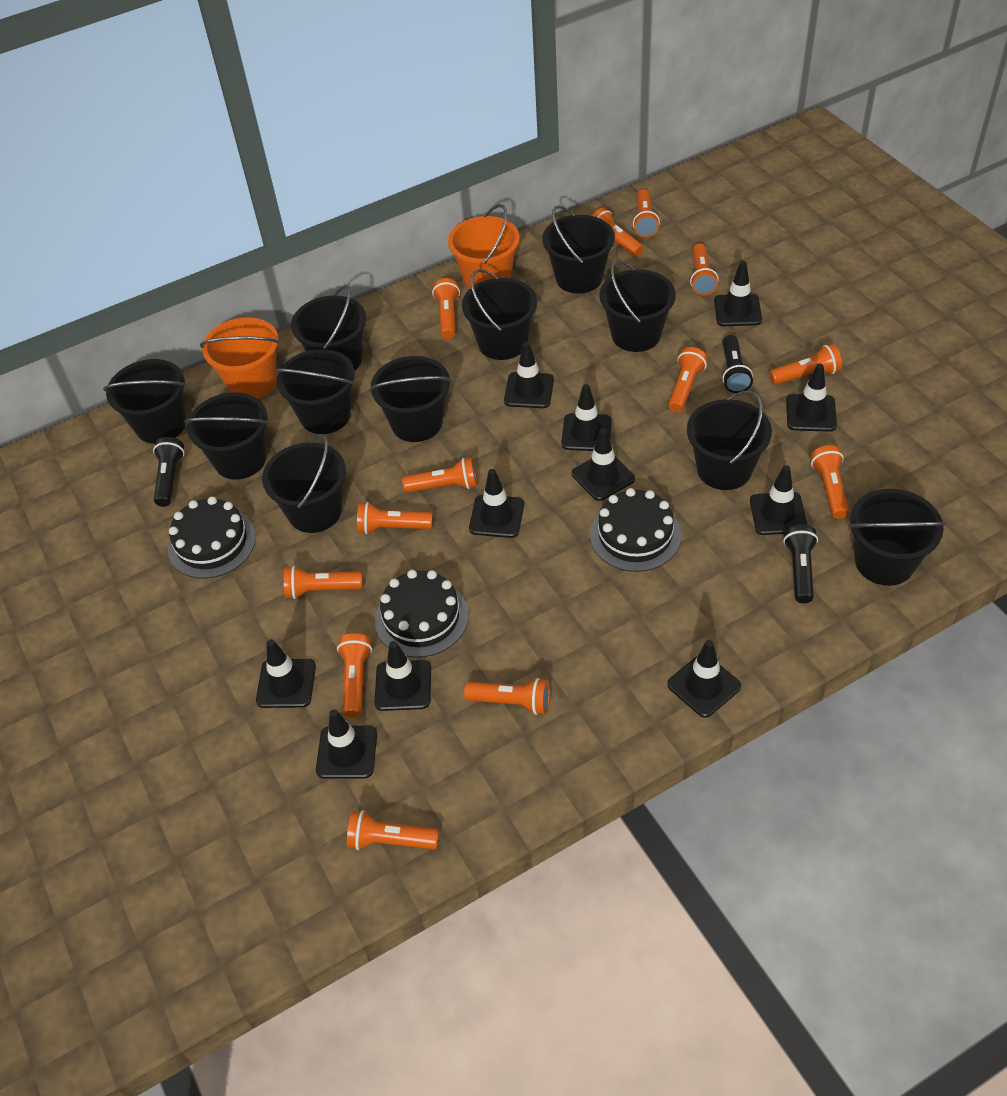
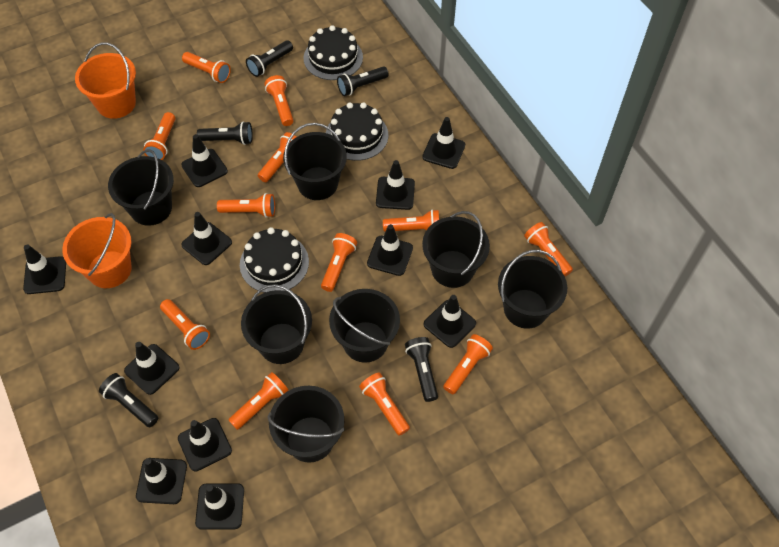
black bucket: 11 -> 7
black flashlight: 3 -> 5
orange flashlight: 13 -> 12

